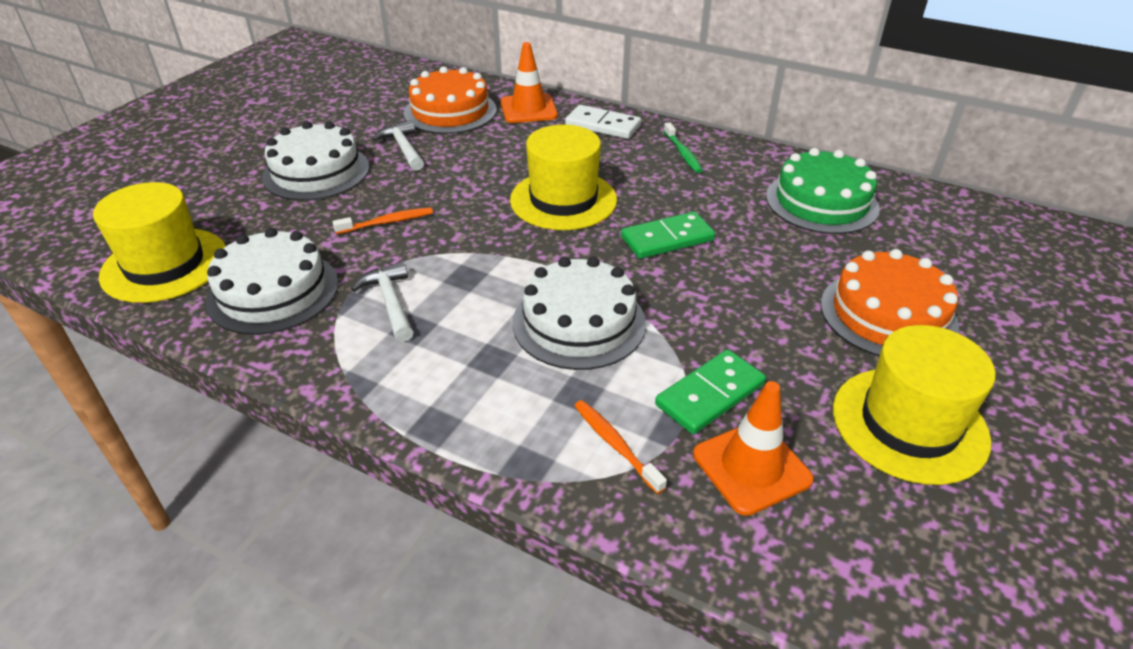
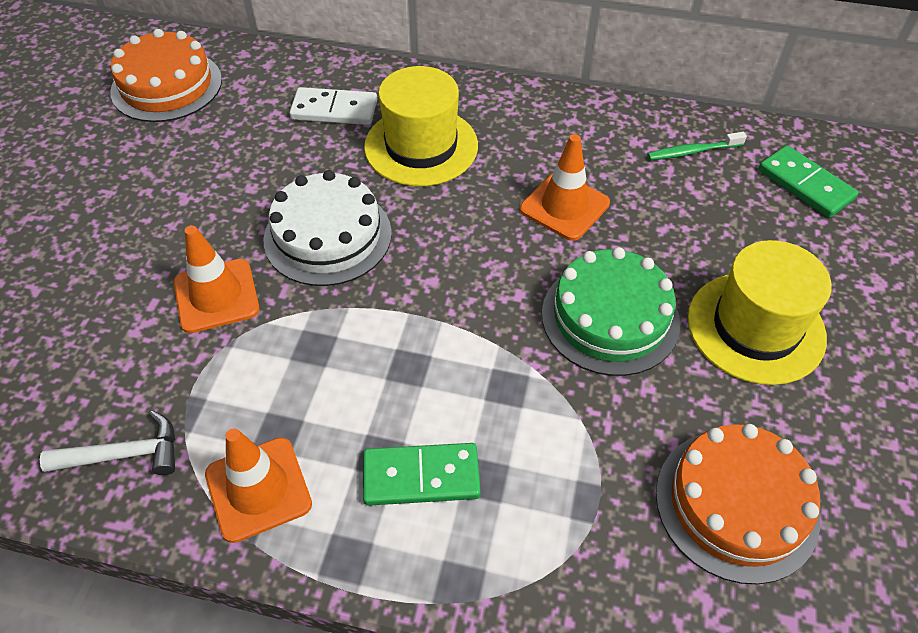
orange toothbrush: 2 -> 0
orange traffic cone: 2 -> 3
white cake: 3 -> 1
white hammer: 2 -> 1
yellow hat: 3 -> 2

